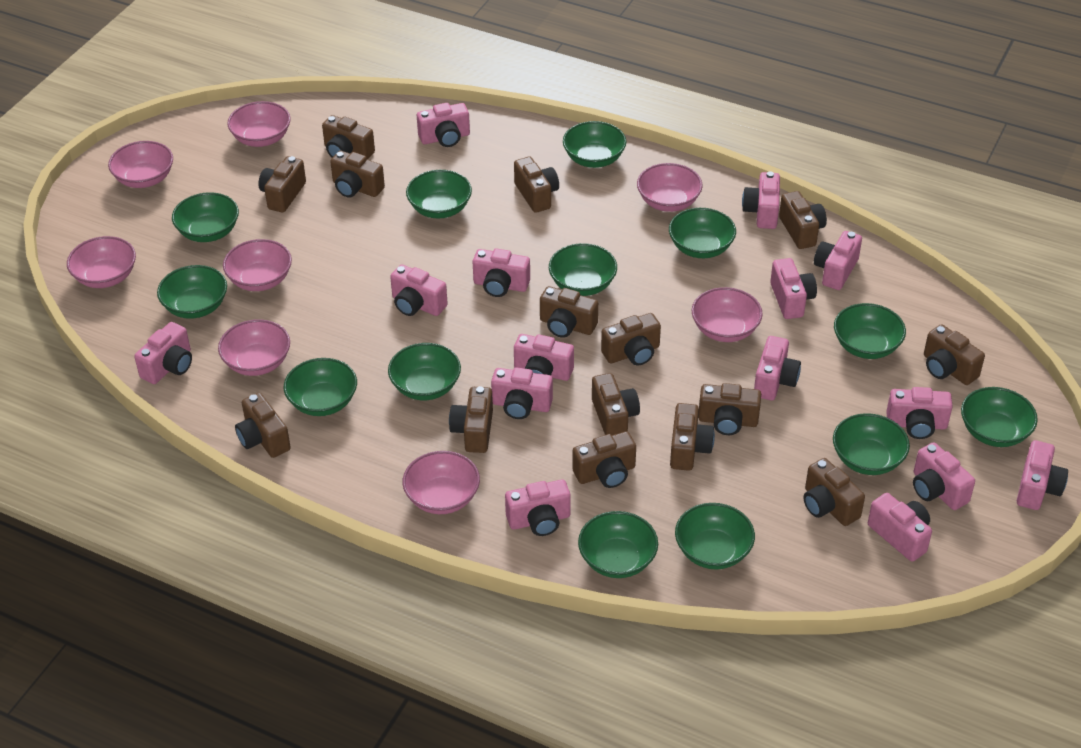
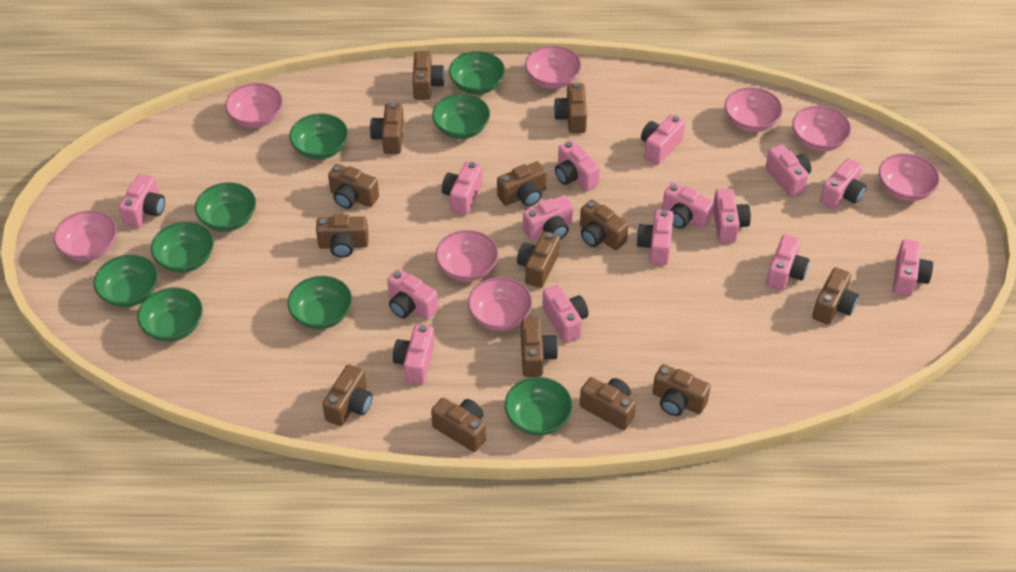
brown camera: 15 -> 14
green bowl: 13 -> 9

